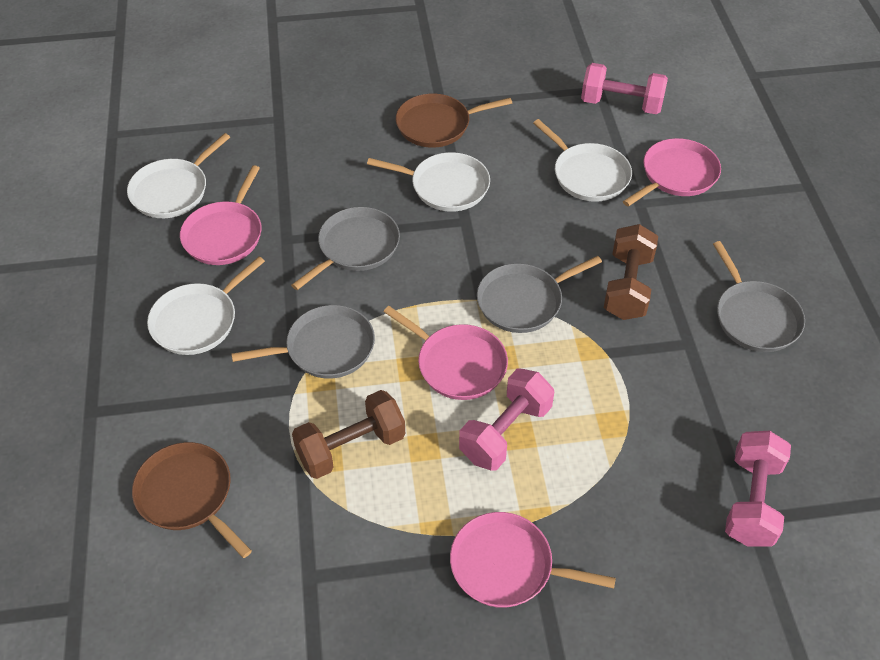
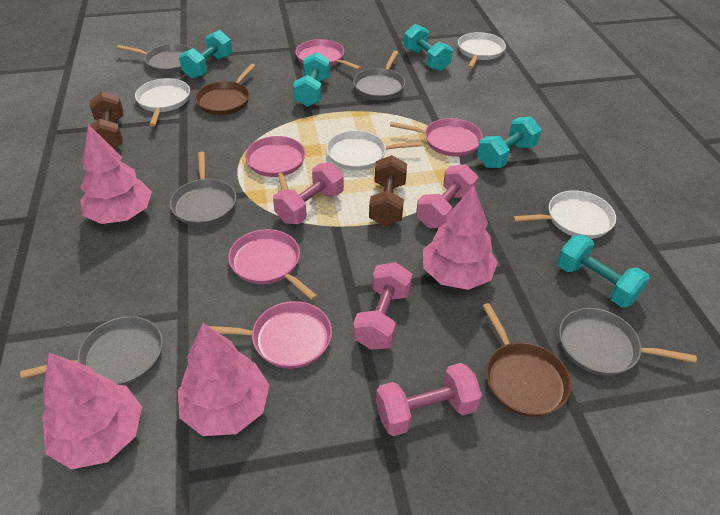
grey pan: 4 -> 5
pink dumbbell: 3 -> 4
pink pan: 4 -> 5
pink tree: 0 -> 4
turquoise dumbbell: 0 -> 5

